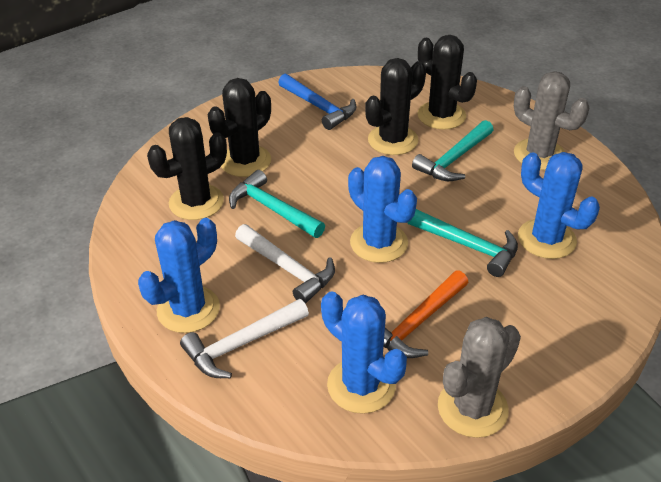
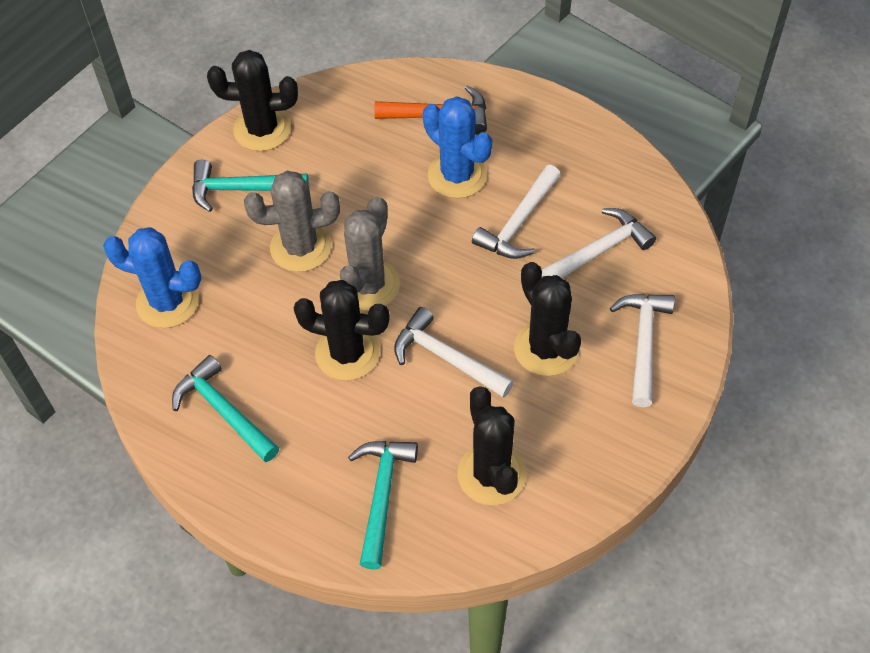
blue cactus: 4 -> 2
blue hammer: 1 -> 0
white hammer: 2 -> 4

